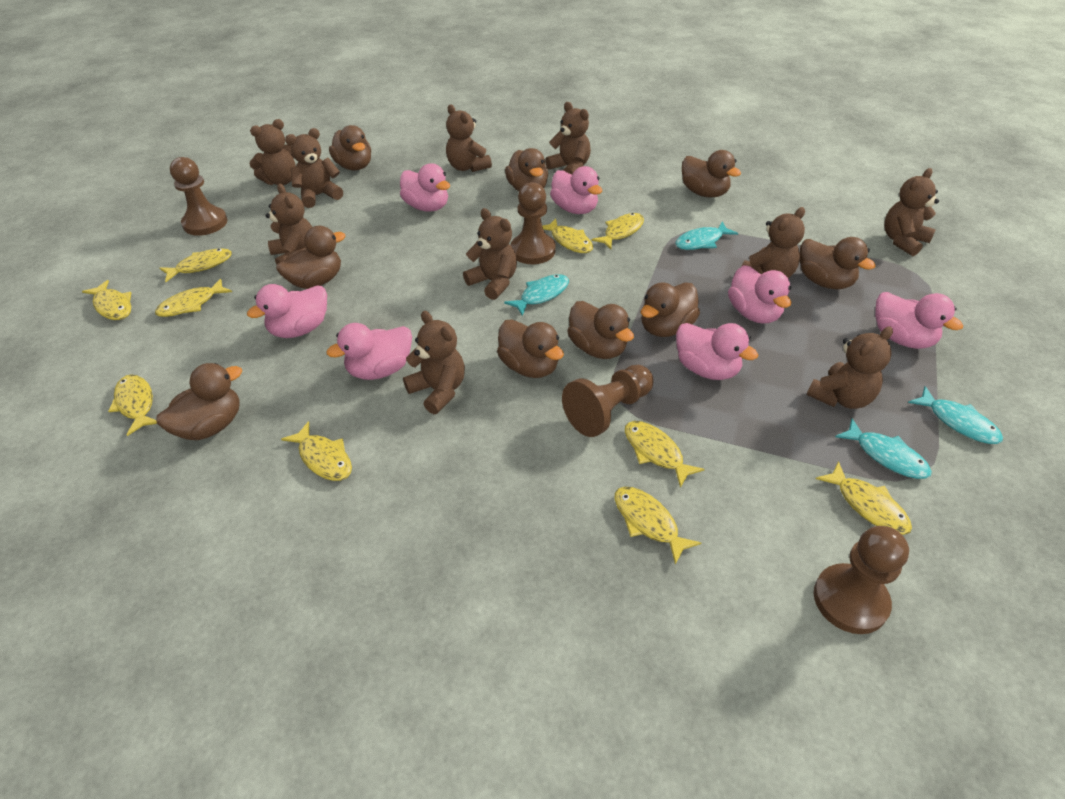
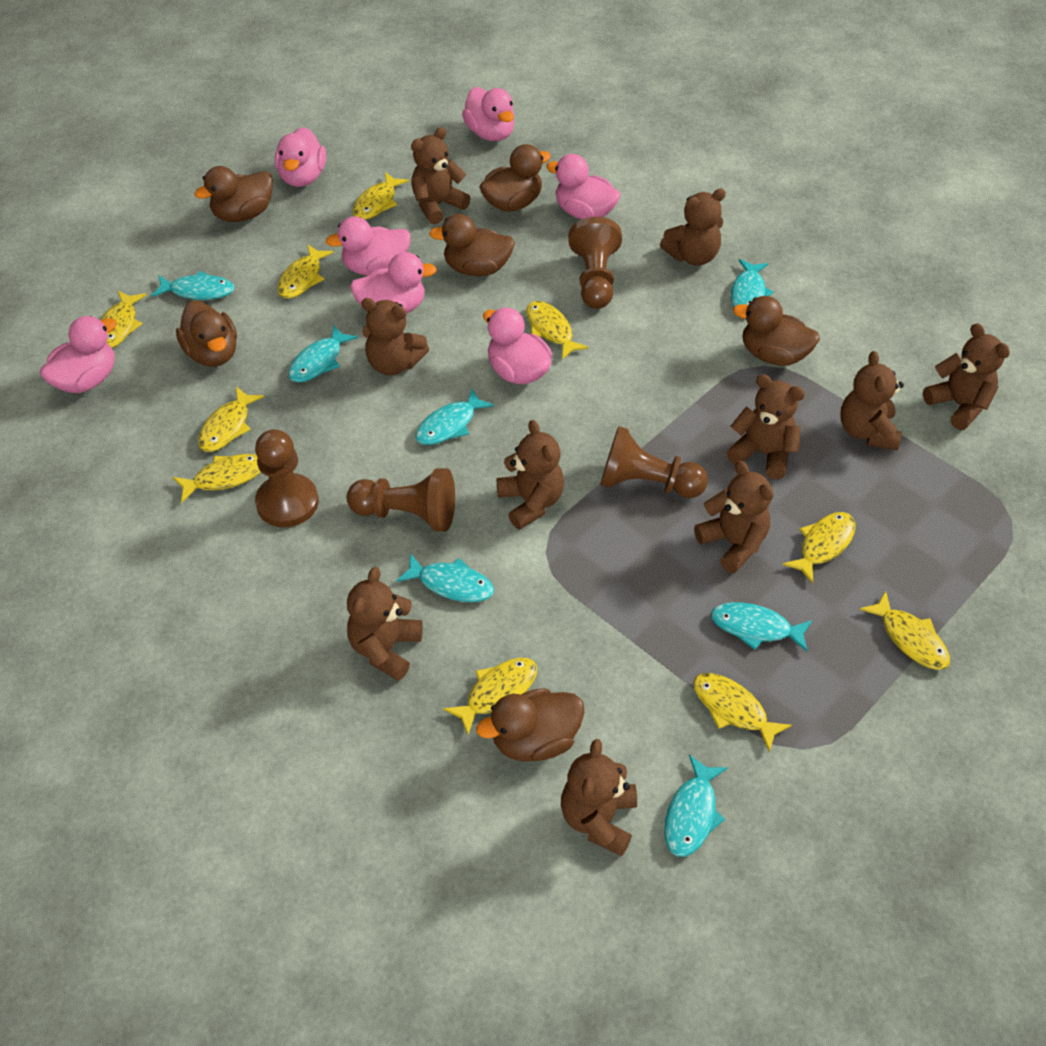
brown duck: 9 -> 6
turquoise fish: 4 -> 7

